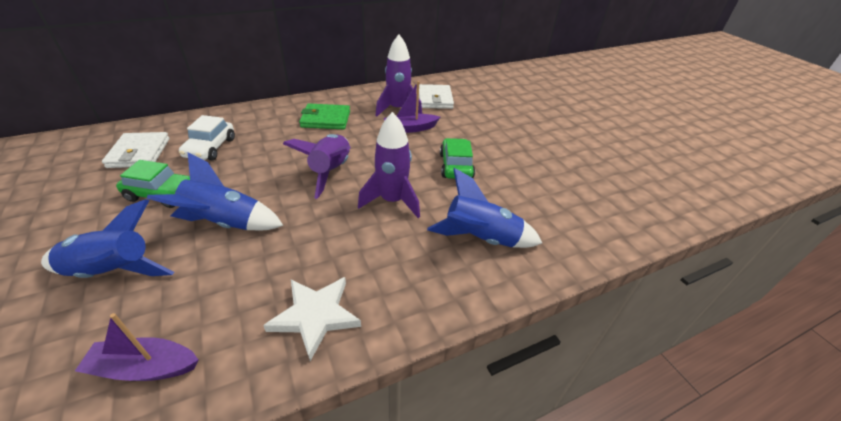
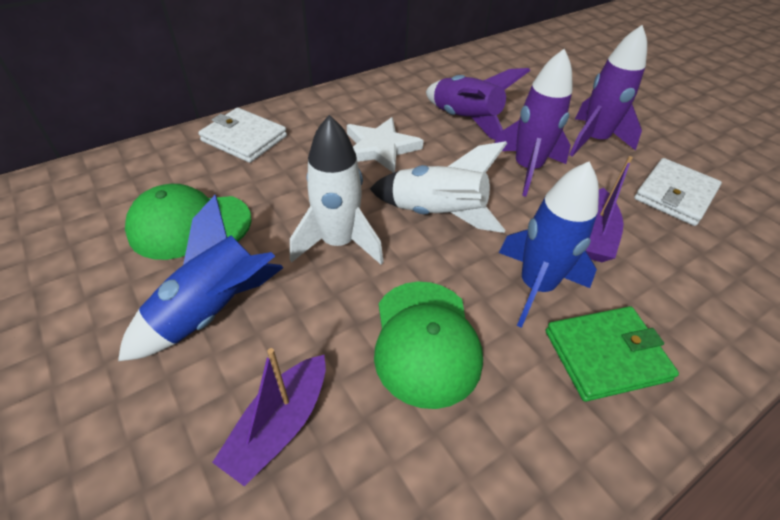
blue rocket: 3 -> 2
green cap: 0 -> 2
green car: 2 -> 0
white car: 1 -> 0
white rocket: 0 -> 2

